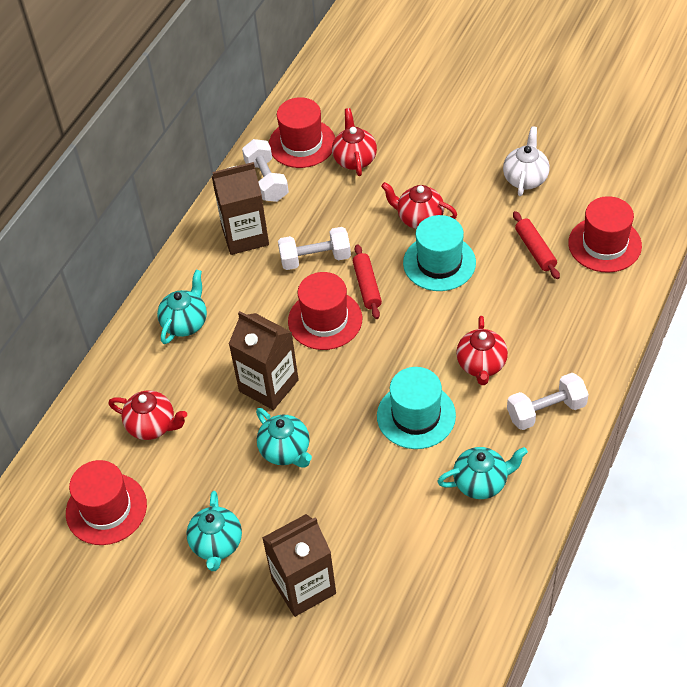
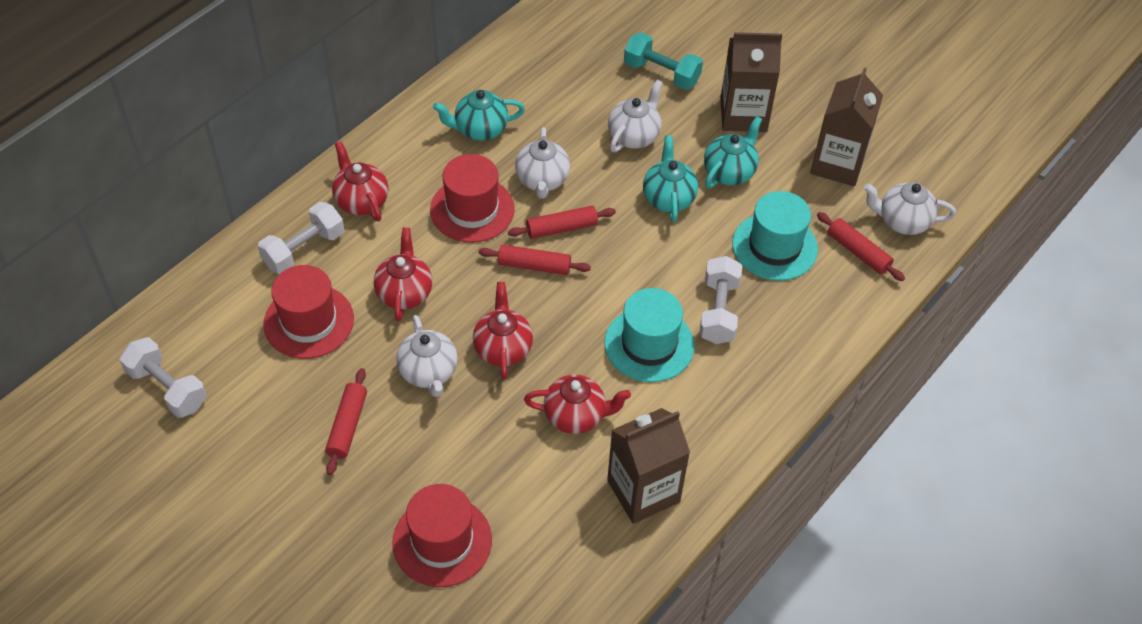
red hat: 4 -> 3
red rolling pin: 2 -> 4
turquoise dumbbell: 0 -> 1
turquoise teapot: 4 -> 3
white teapot: 1 -> 4

